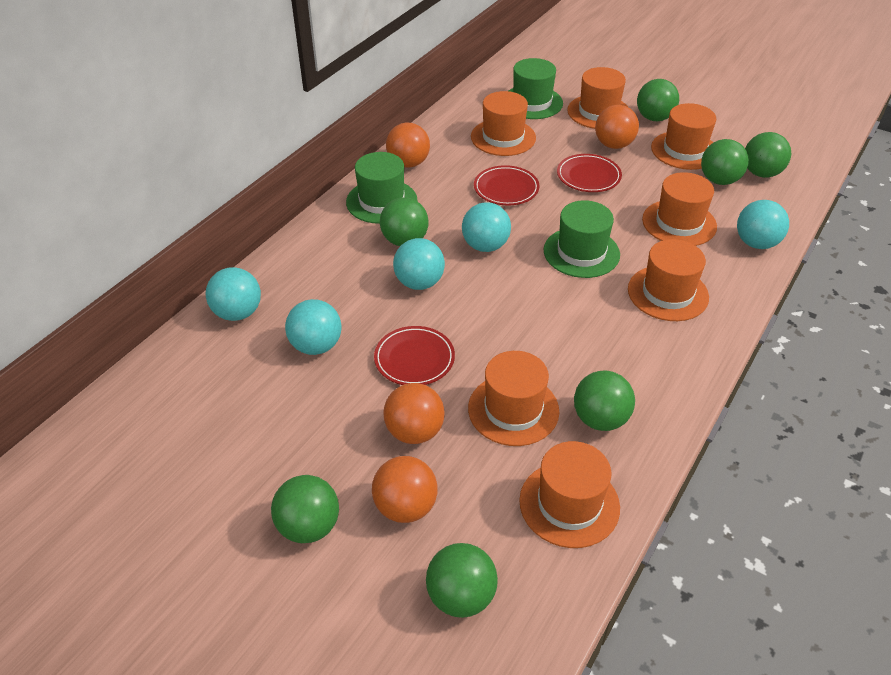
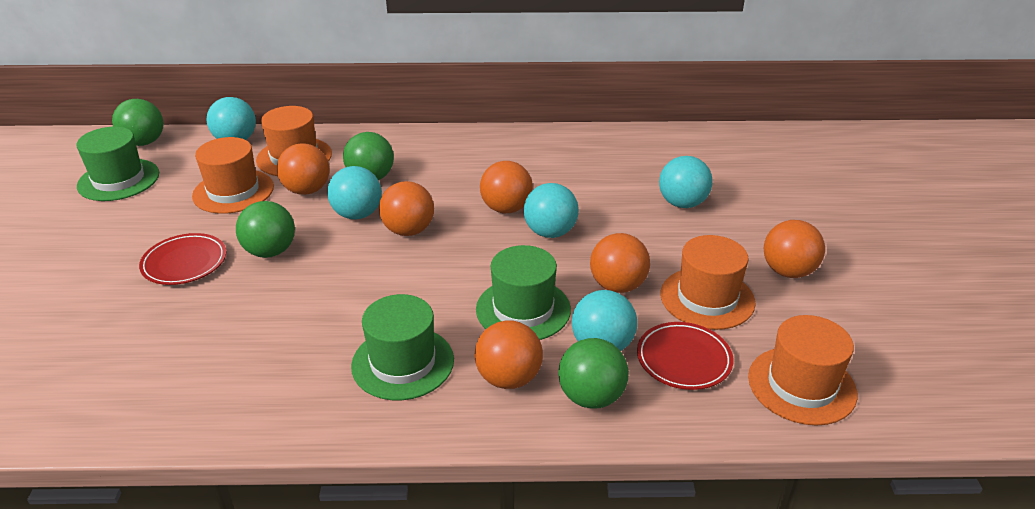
green ball: 7 -> 4
orange ball: 4 -> 6
orange hat: 7 -> 4
red plate: 3 -> 2

